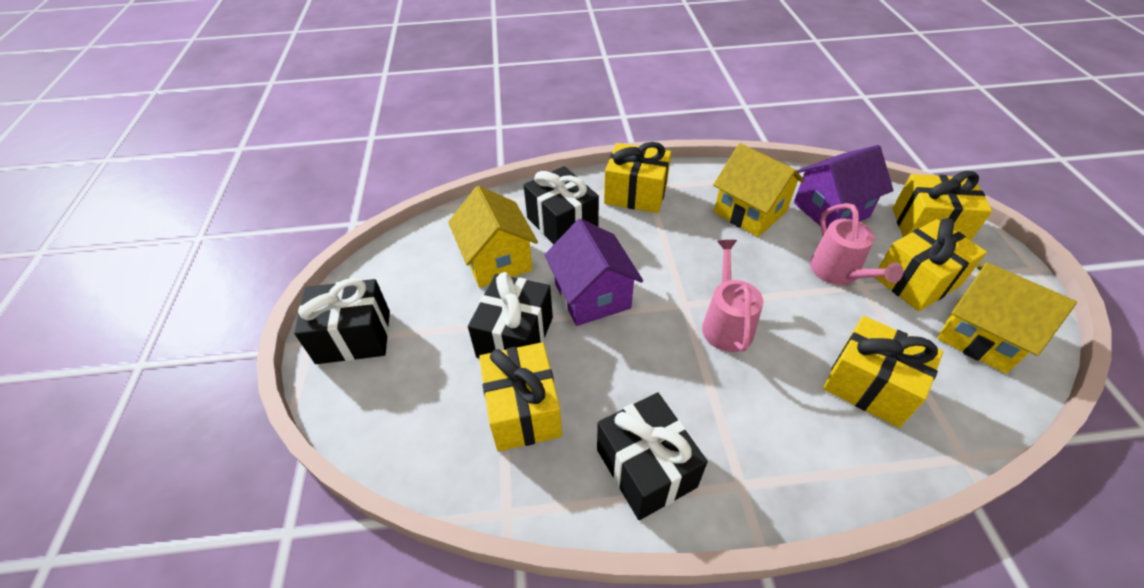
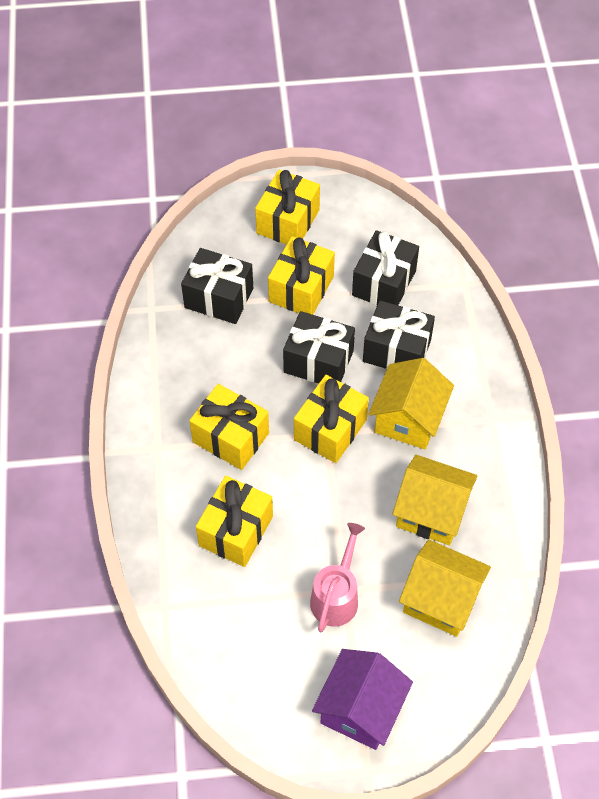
pink watering can: 2 -> 1
purple house: 2 -> 1

